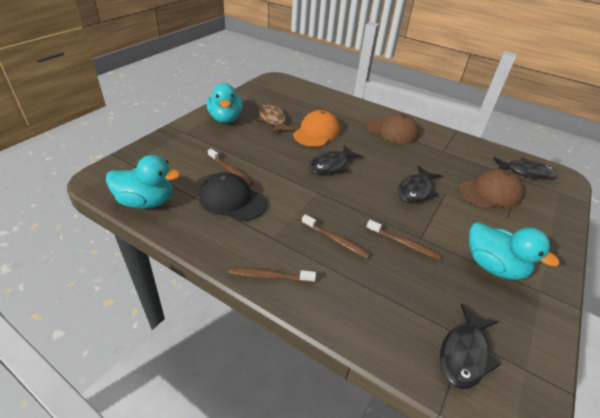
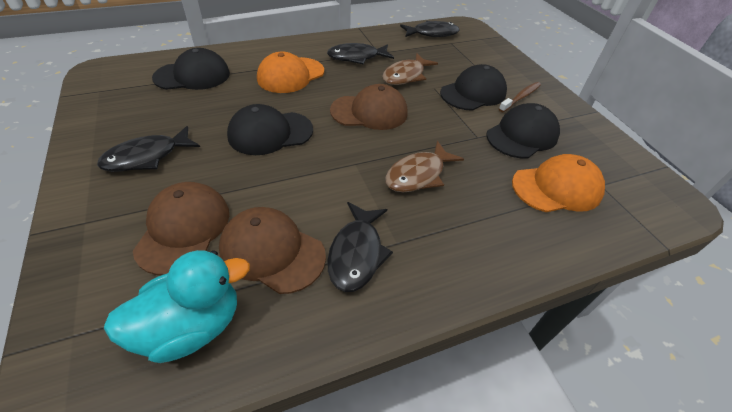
black cap: 1 -> 4
brown cap: 2 -> 3
brown fish: 1 -> 2
brown toothbrush: 4 -> 1
orange cap: 1 -> 2
turquoise duck: 3 -> 1

